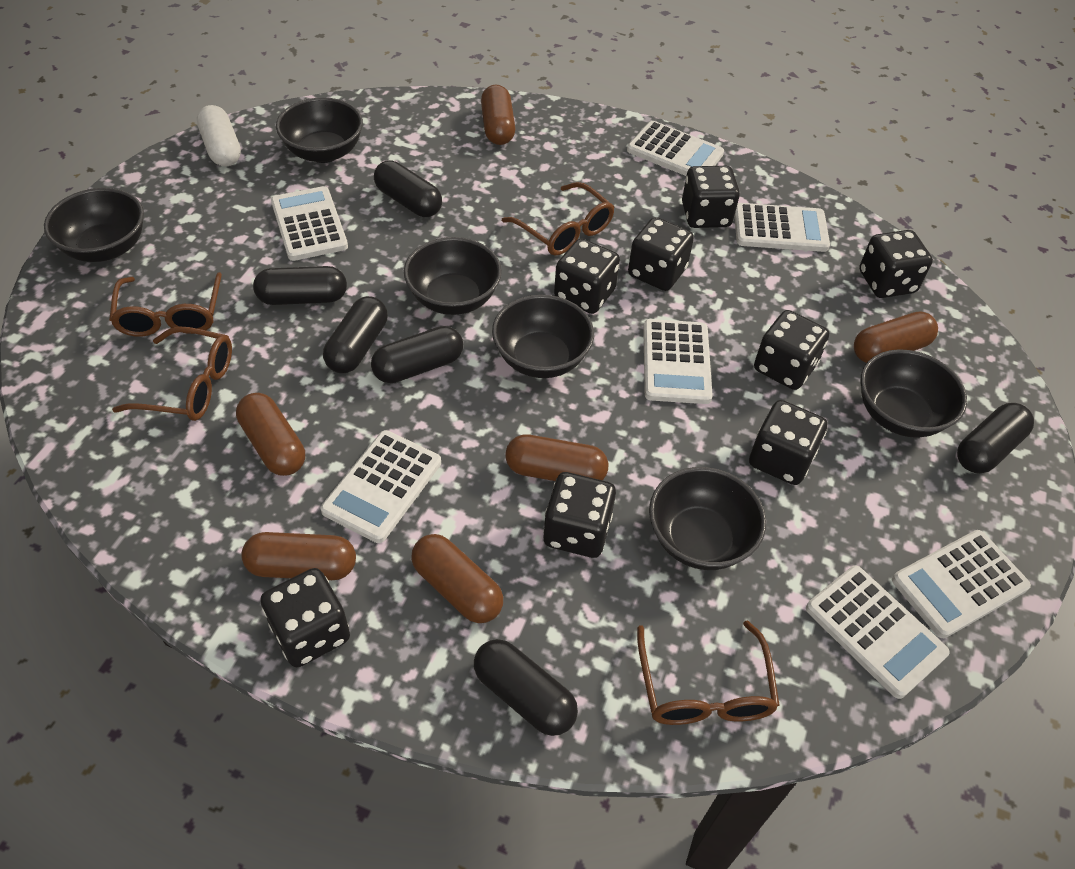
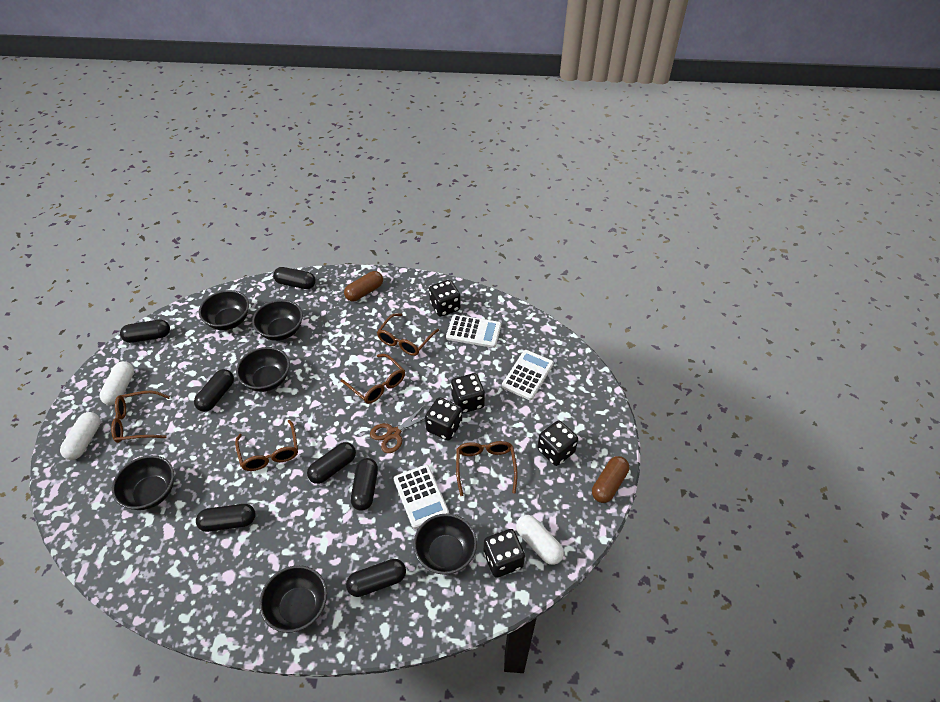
black capsule: 6 -> 7
black dice: 8 -> 5
brown capsule: 6 -> 2
brown glasses: 4 -> 5
brown scissors: 0 -> 1
white calculator: 7 -> 3
white capsule: 1 -> 3

